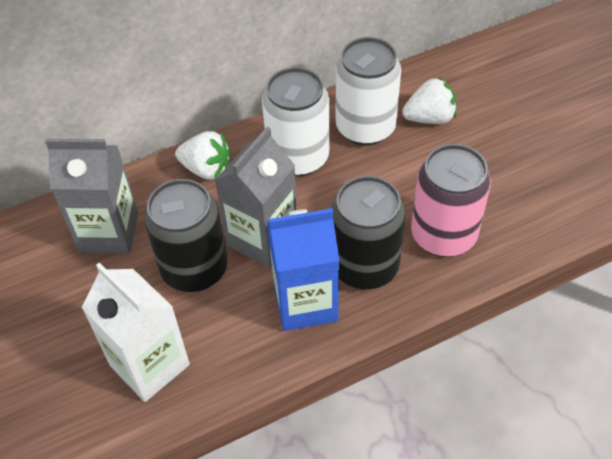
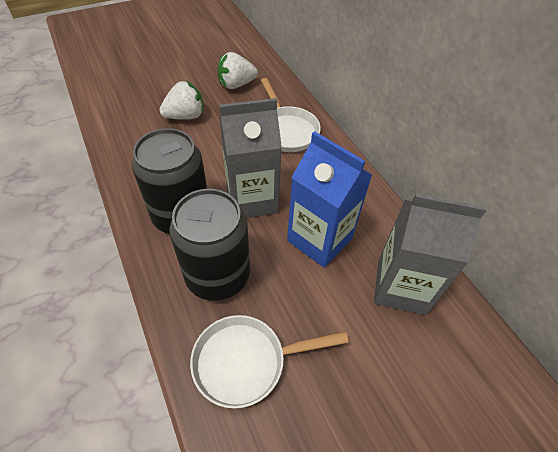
pink can: 1 -> 0
white can: 2 -> 0
white carton: 1 -> 0
white pan: 0 -> 2

